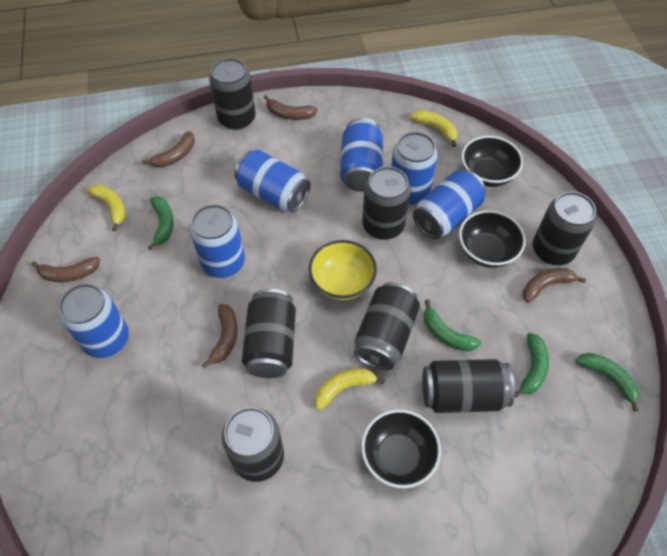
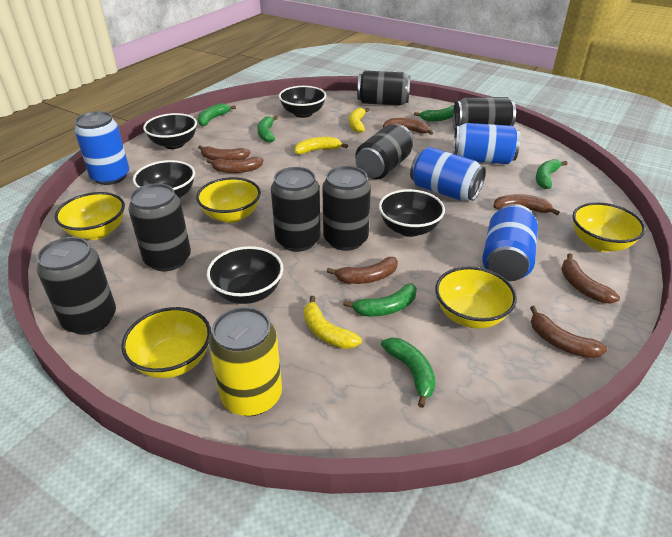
black bowl: 3 -> 5
blue can: 6 -> 4
brown banana: 5 -> 7
green banana: 4 -> 6
yellow bowl: 1 -> 5
yellow can: 0 -> 1

